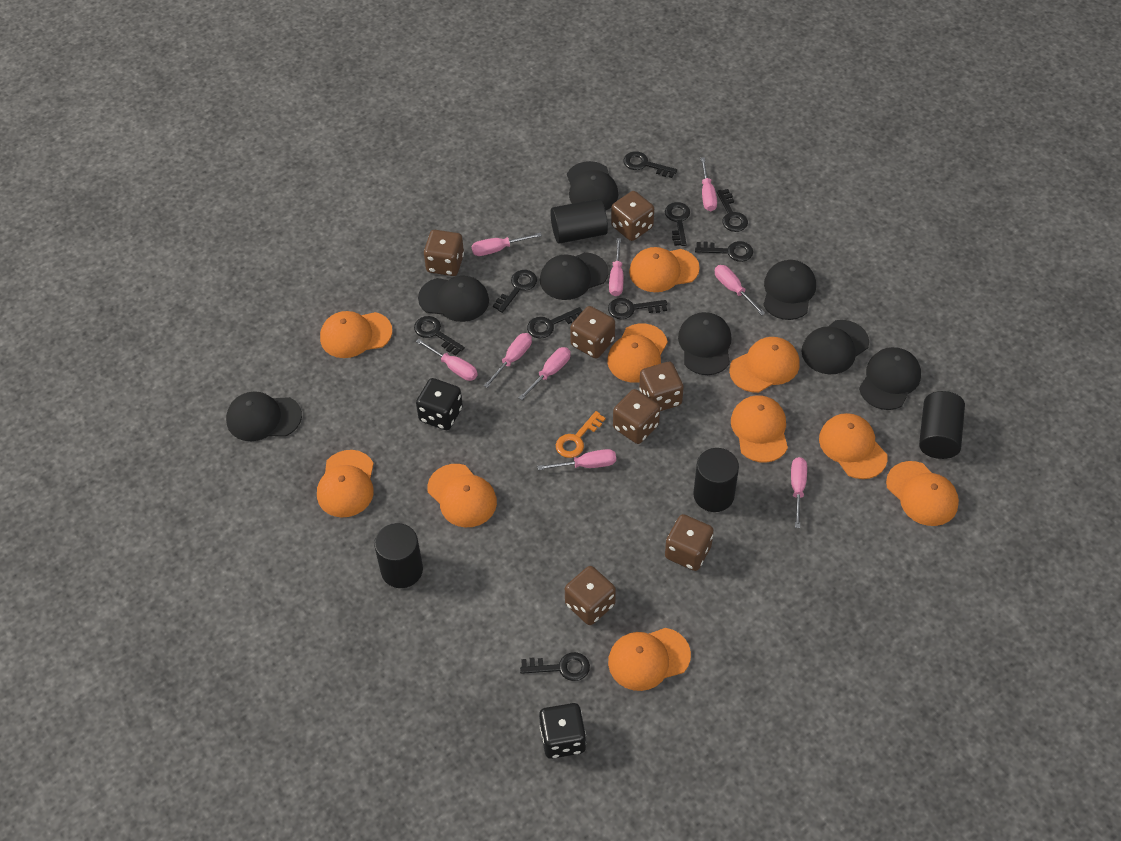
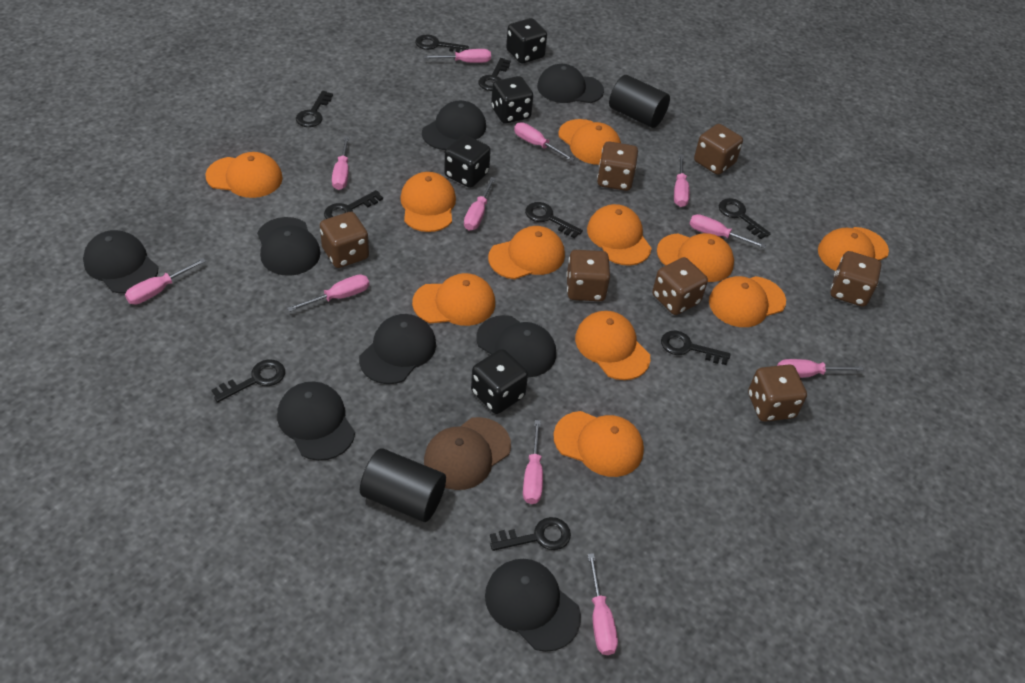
black cylinder: 4 -> 2
black dice: 2 -> 4
brown cap: 0 -> 1
orange cap: 10 -> 11
orange key: 1 -> 0
pink screwdriver: 9 -> 11

